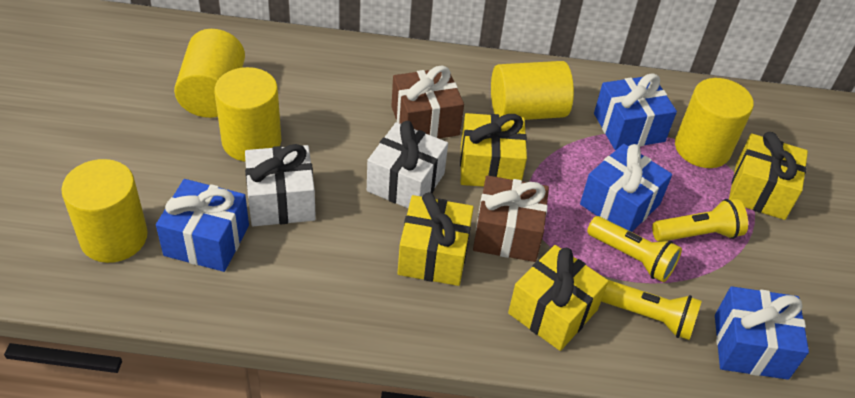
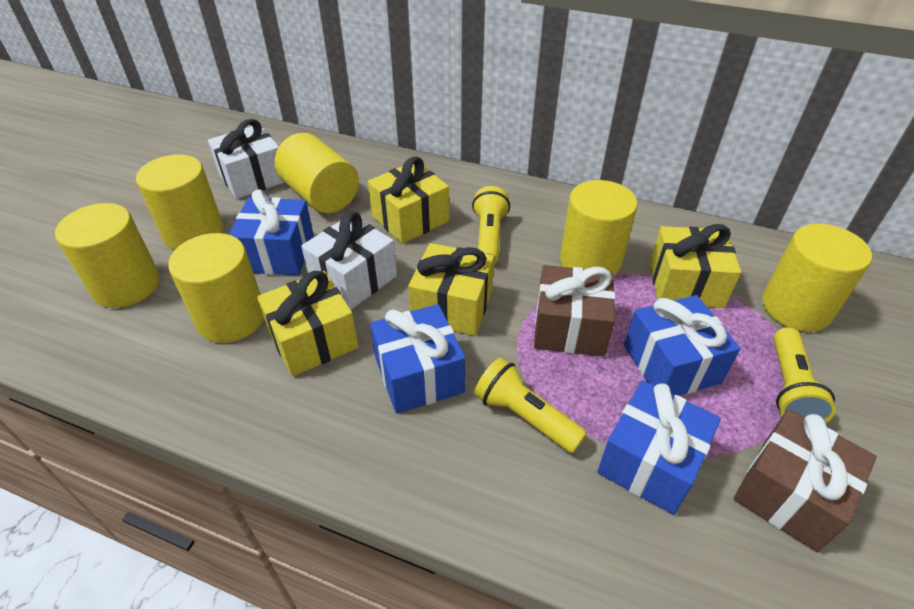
yellow cylinder: 5 -> 6

